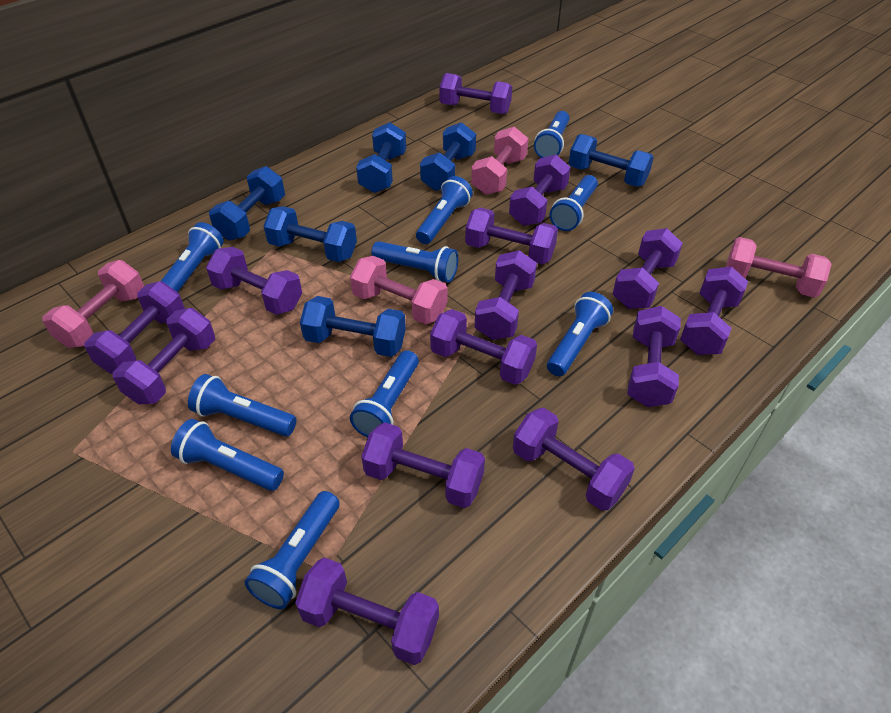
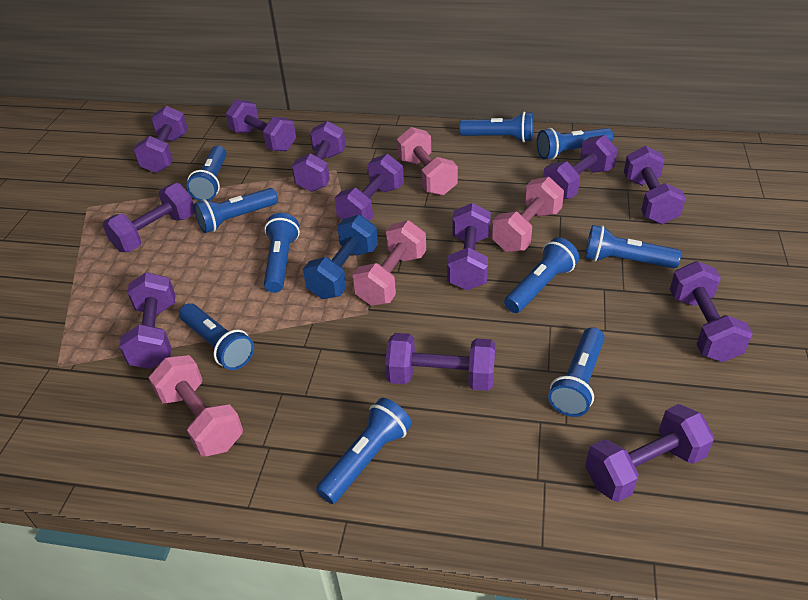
blue dumbbell: 6 -> 1
purple dumbbell: 14 -> 12

